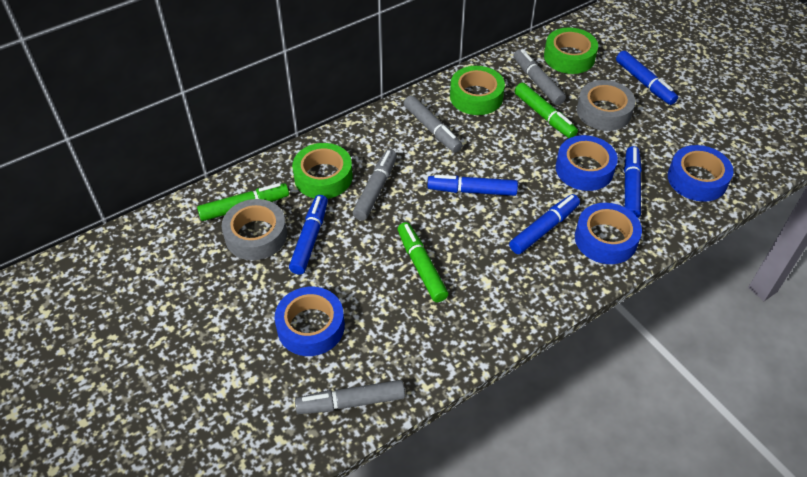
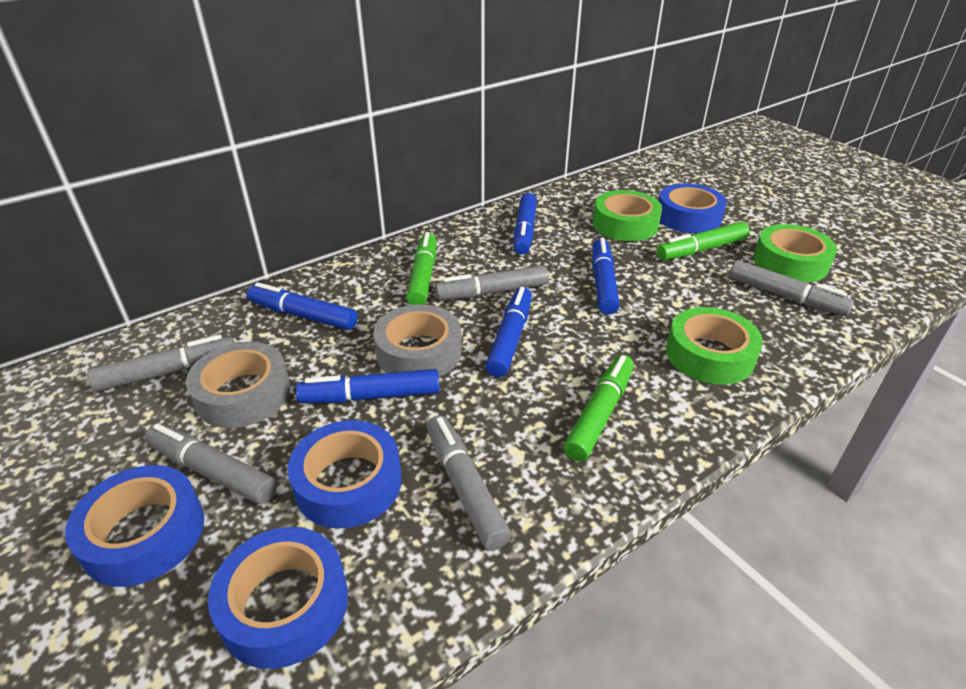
grey marker: 4 -> 5

